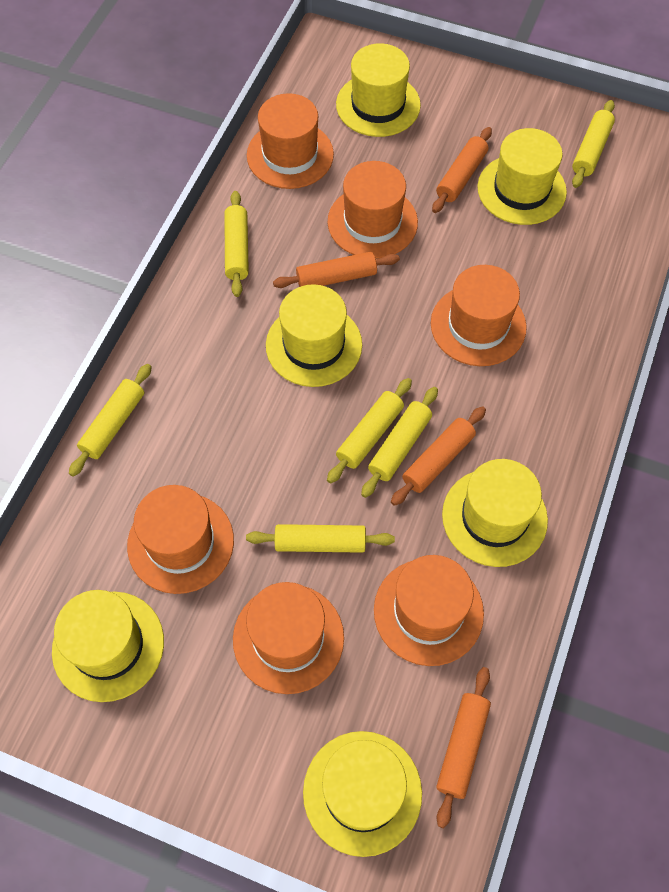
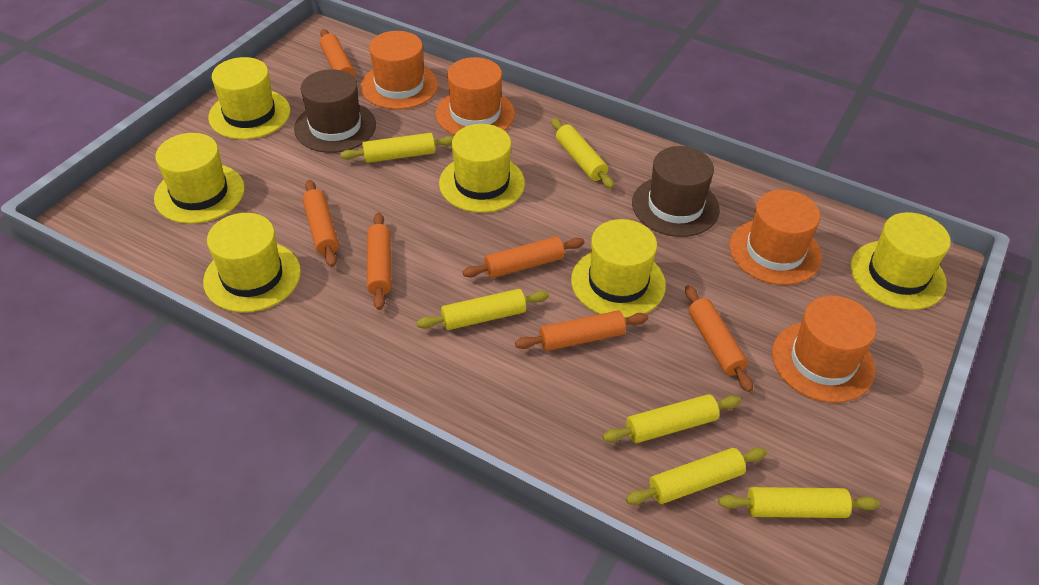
brown hat: 0 -> 2
orange hat: 6 -> 4
orange rolling pin: 4 -> 6

